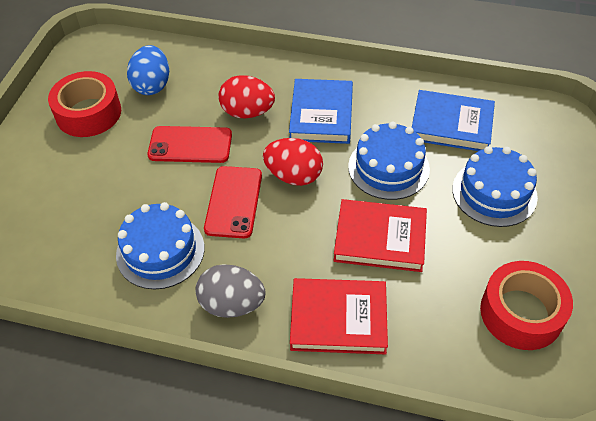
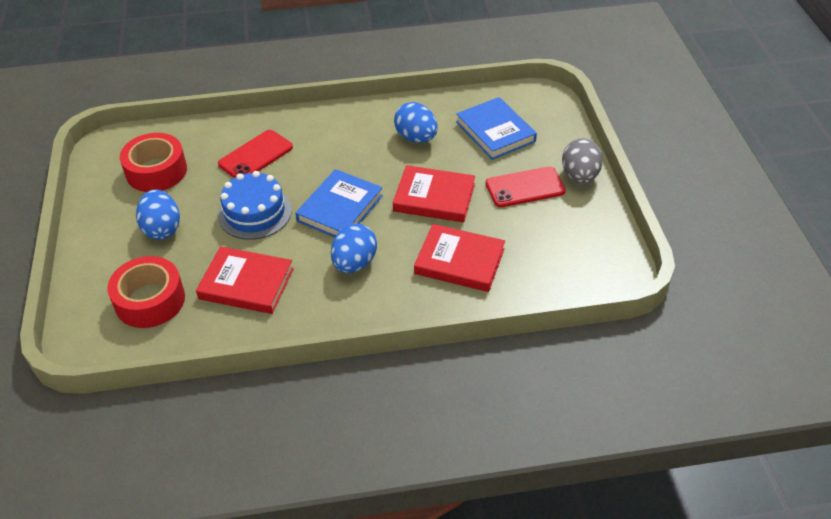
blue cake: 3 -> 1
blue egg: 1 -> 3
red book: 2 -> 3
red egg: 2 -> 0

